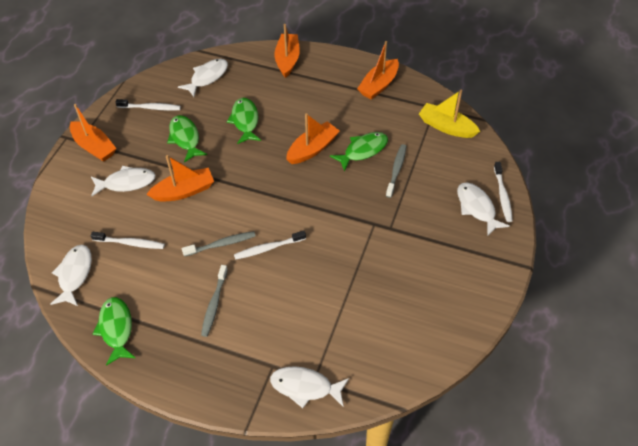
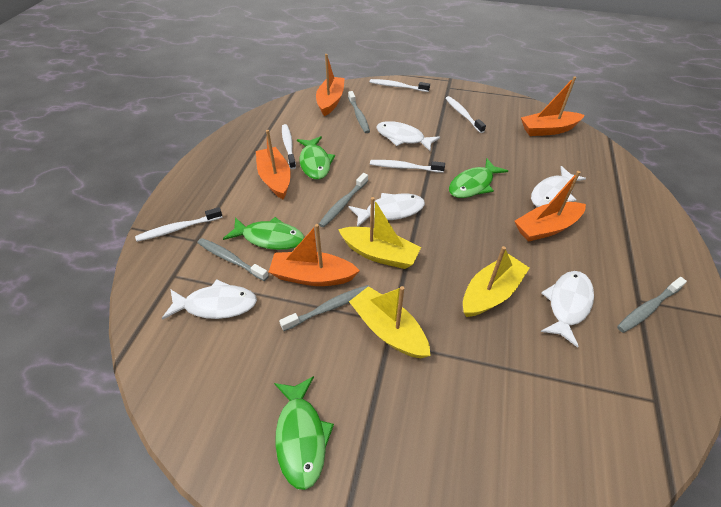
grey toothbrush: 3 -> 5
white toothbrush: 4 -> 5
yellow boat: 1 -> 3

